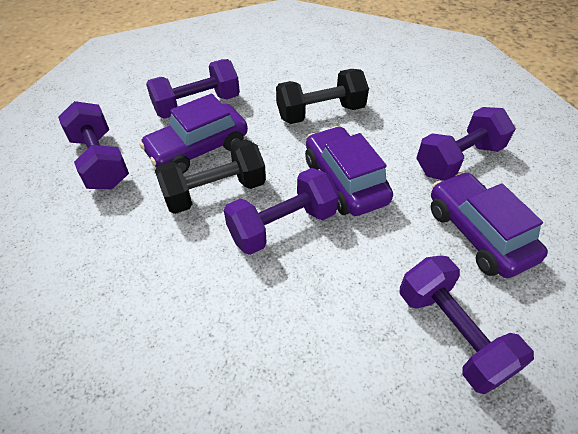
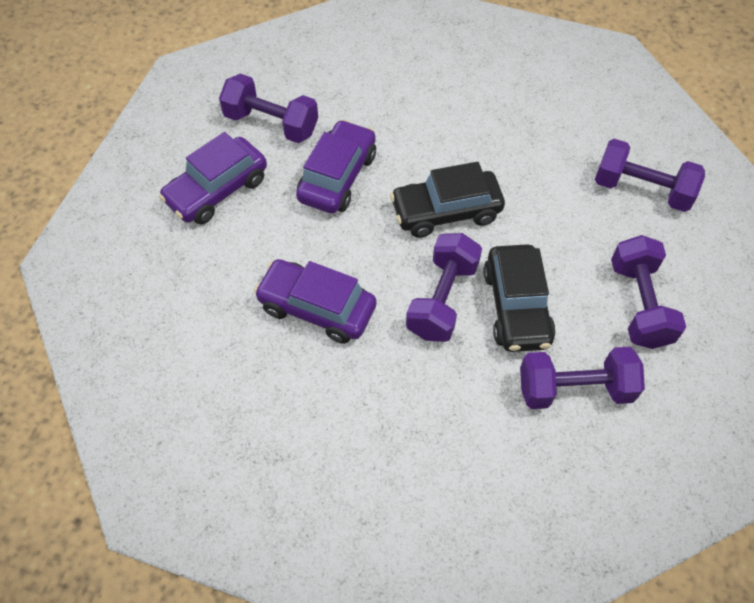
black car: 0 -> 2
black dumbbell: 2 -> 0

